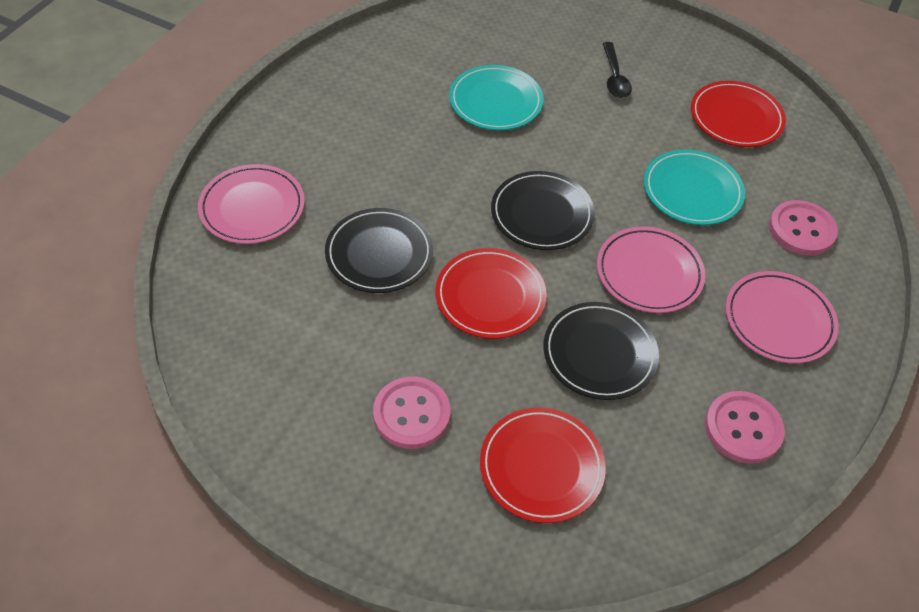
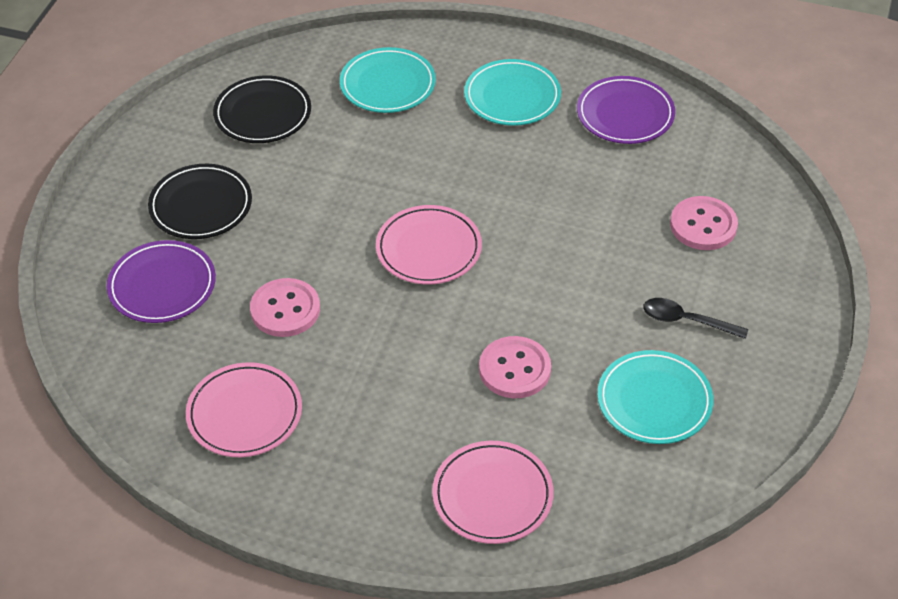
black plate: 3 -> 2
purple plate: 0 -> 2
red plate: 3 -> 0
turquoise plate: 2 -> 3

